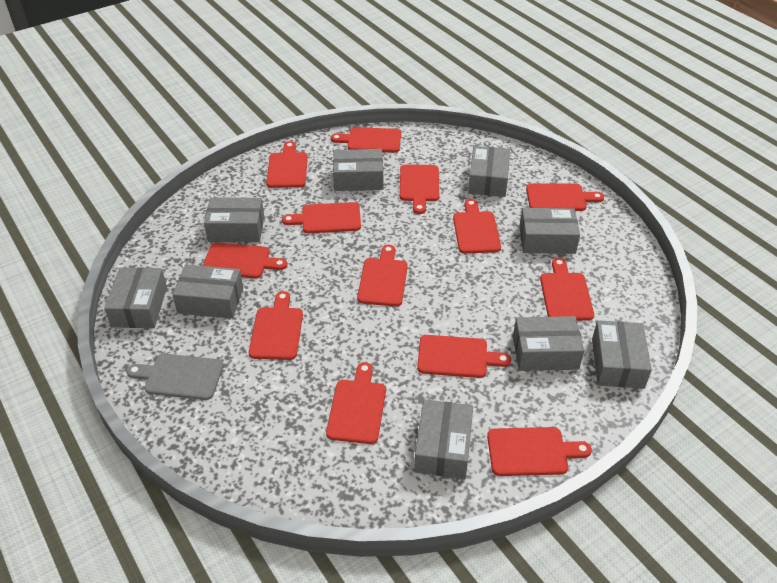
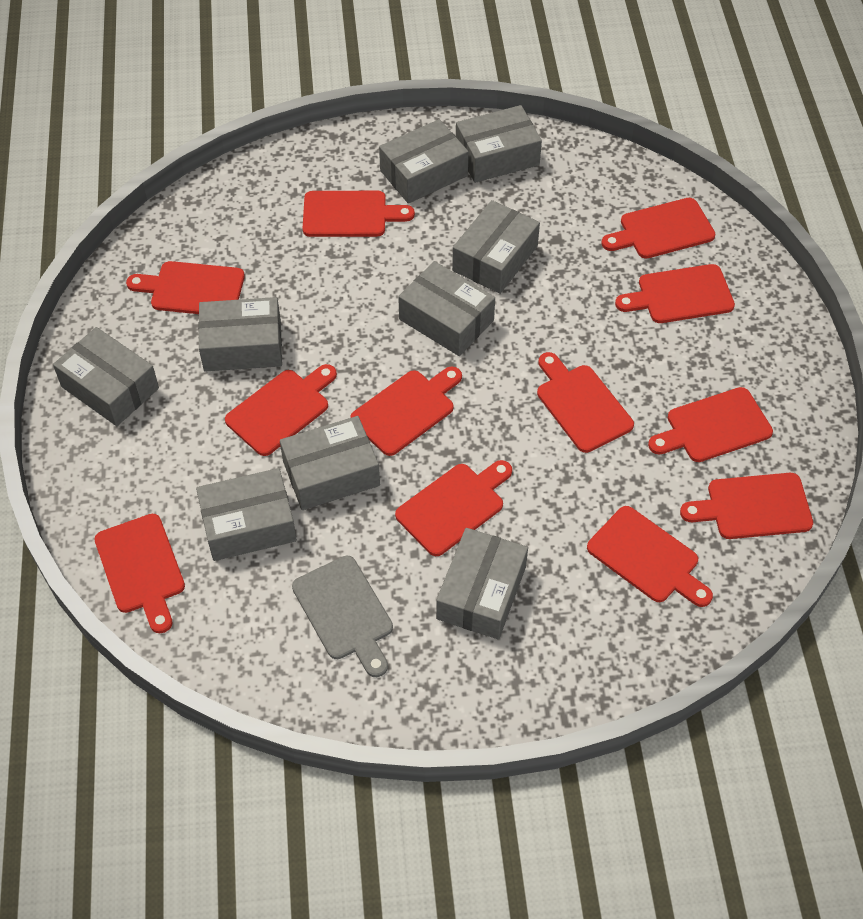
red cutting board: 13 -> 12

